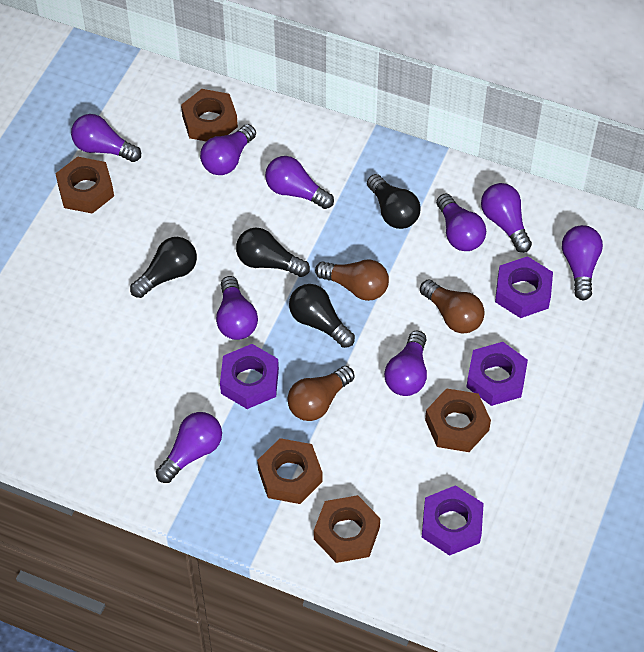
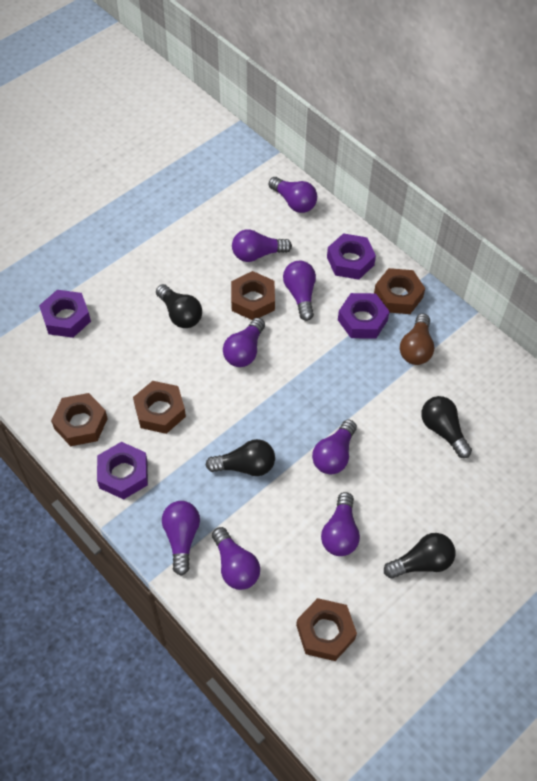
brown light bulb: 3 -> 1
purple light bulb: 9 -> 8

